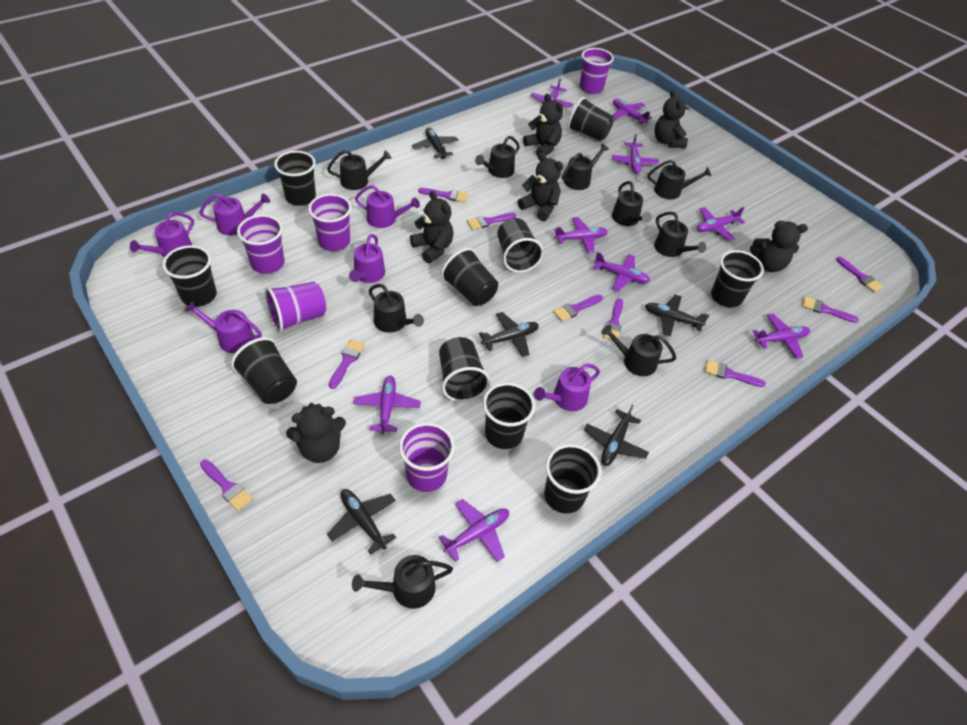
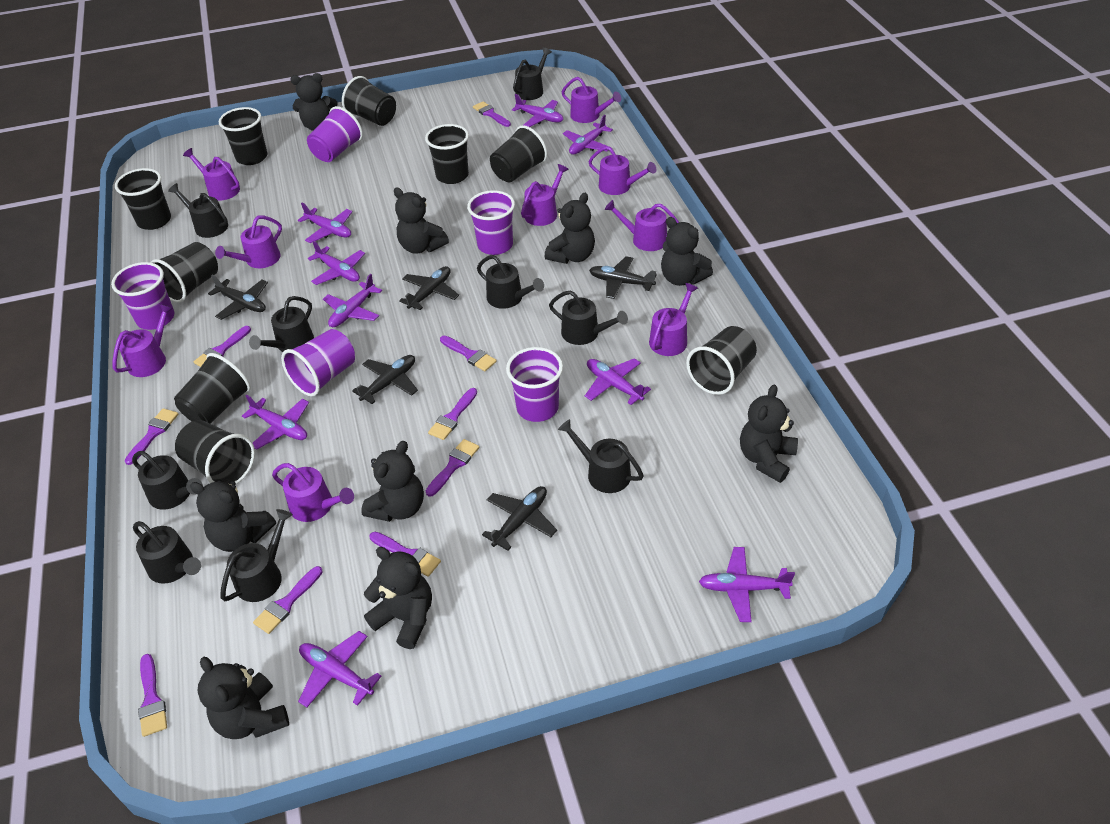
black cup: 10 -> 9
black teddy bear: 6 -> 9
purple watering can: 6 -> 9

